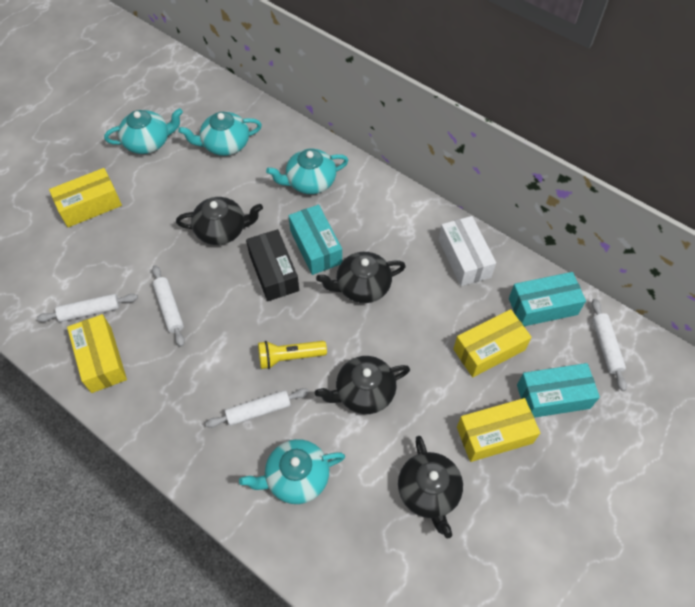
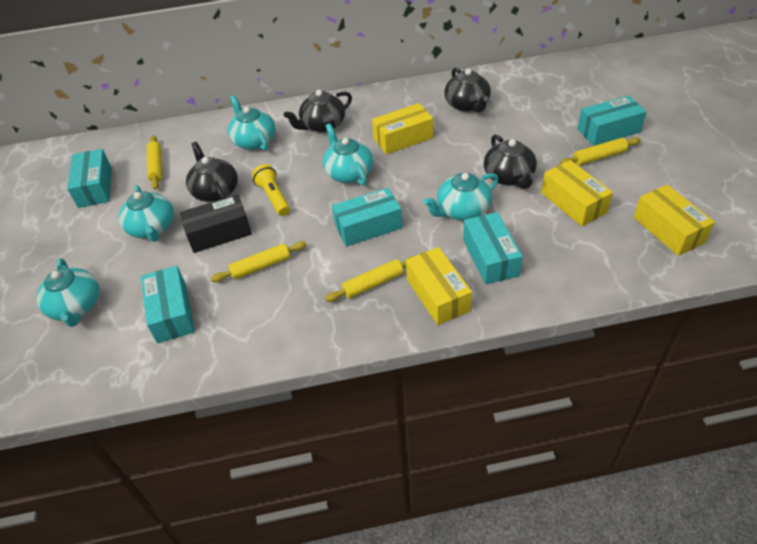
turquoise box: 3 -> 5
turquoise teapot: 4 -> 5
white box: 1 -> 0
white rolling pin: 4 -> 0
yellow rolling pin: 0 -> 4

